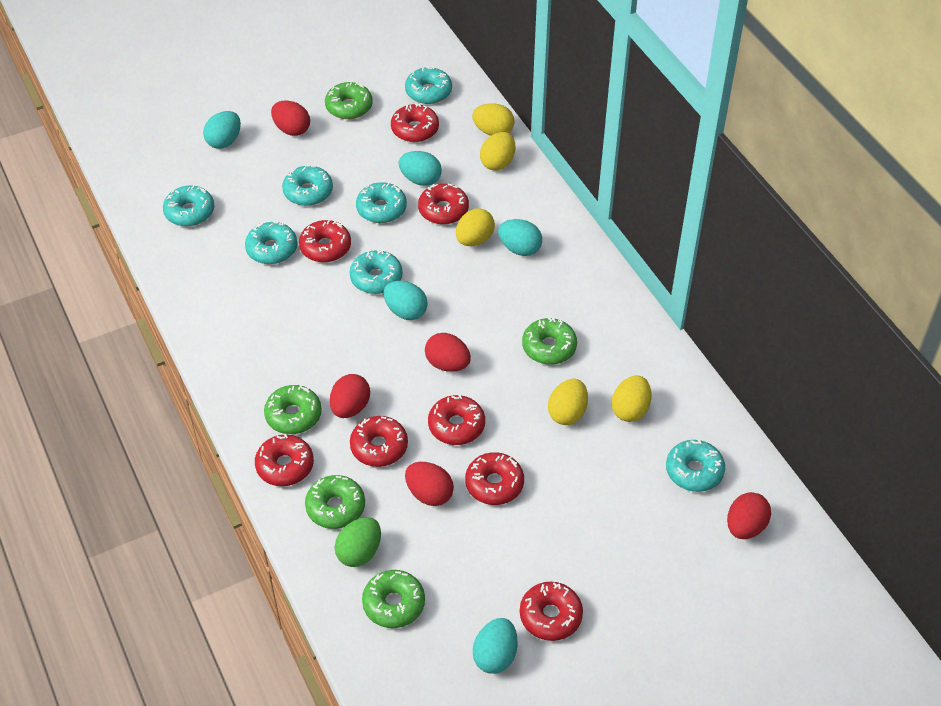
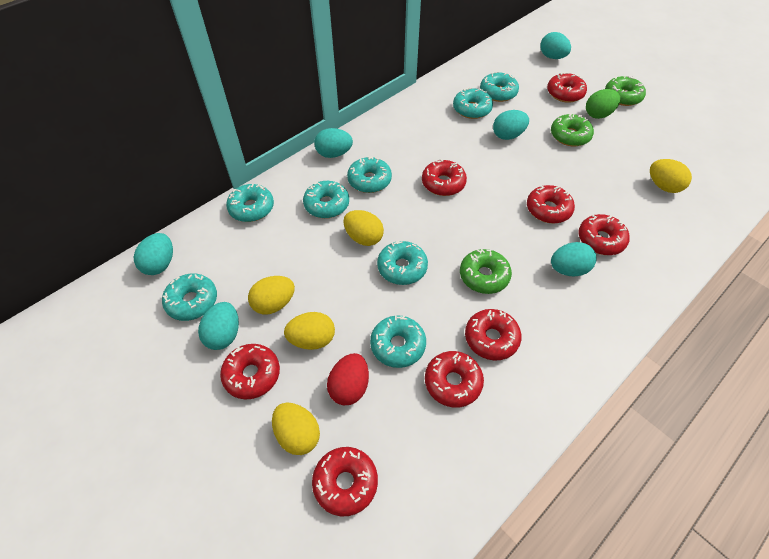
green donut: 5 -> 3
red egg: 5 -> 1
turquoise donut: 7 -> 8
turquoise egg: 5 -> 6

